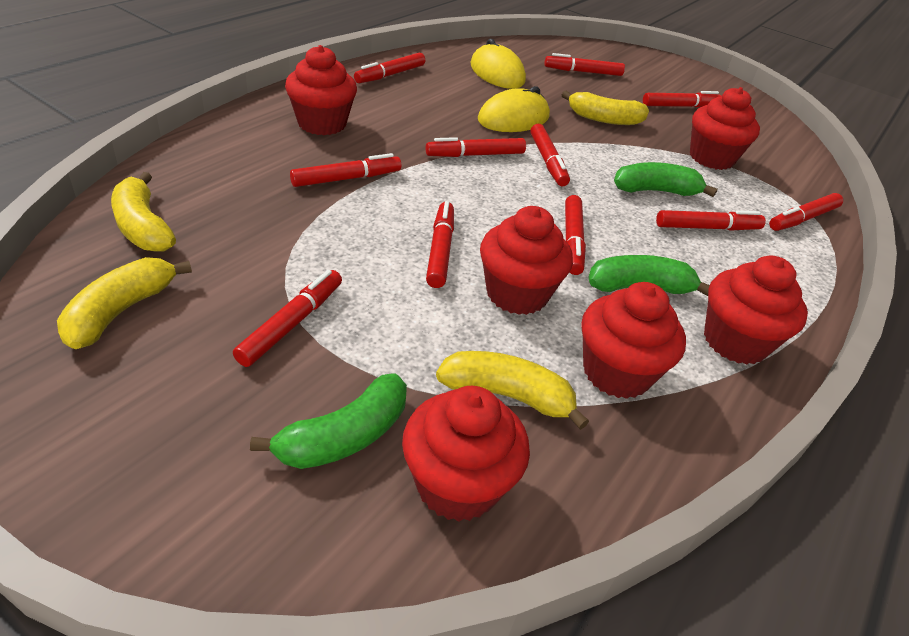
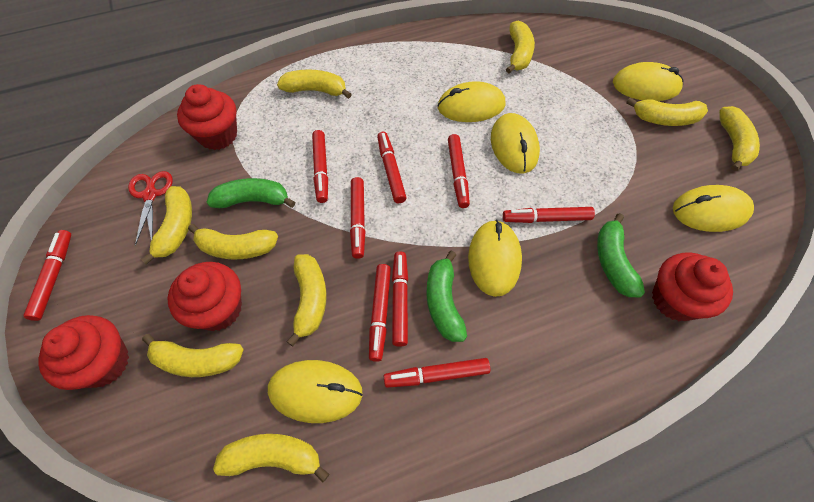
red cupcake: 6 -> 4
red marker: 11 -> 9
red scissors: 0 -> 1
yellow banana: 4 -> 9
yellow mouse: 2 -> 6

